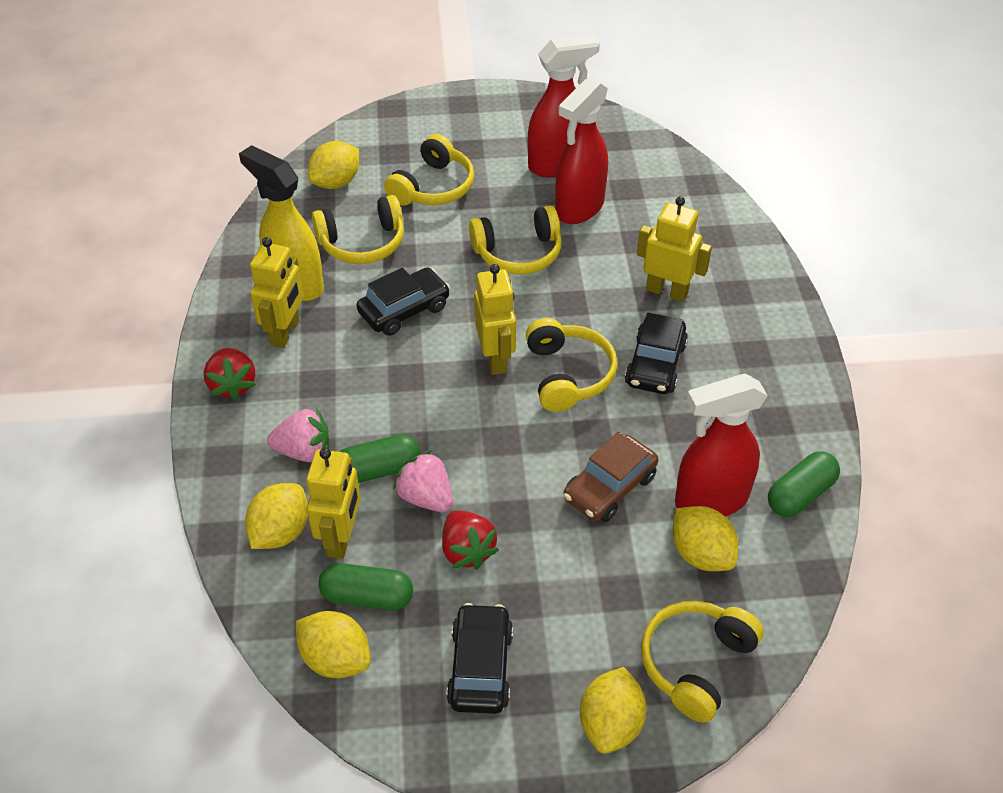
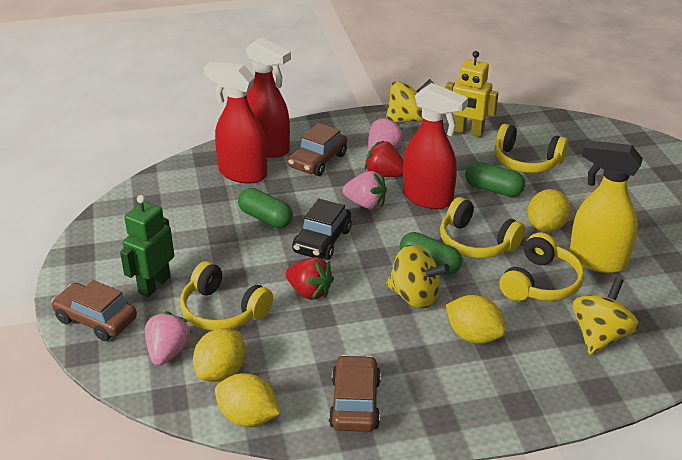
black car: 3 -> 1
brown car: 1 -> 3
green robot: 0 -> 1
pink strawberry: 2 -> 3
yellow headphones: 5 -> 4
yellow lemon: 5 -> 4
yellow robot: 4 -> 1
yellow spinning top: 0 -> 3

